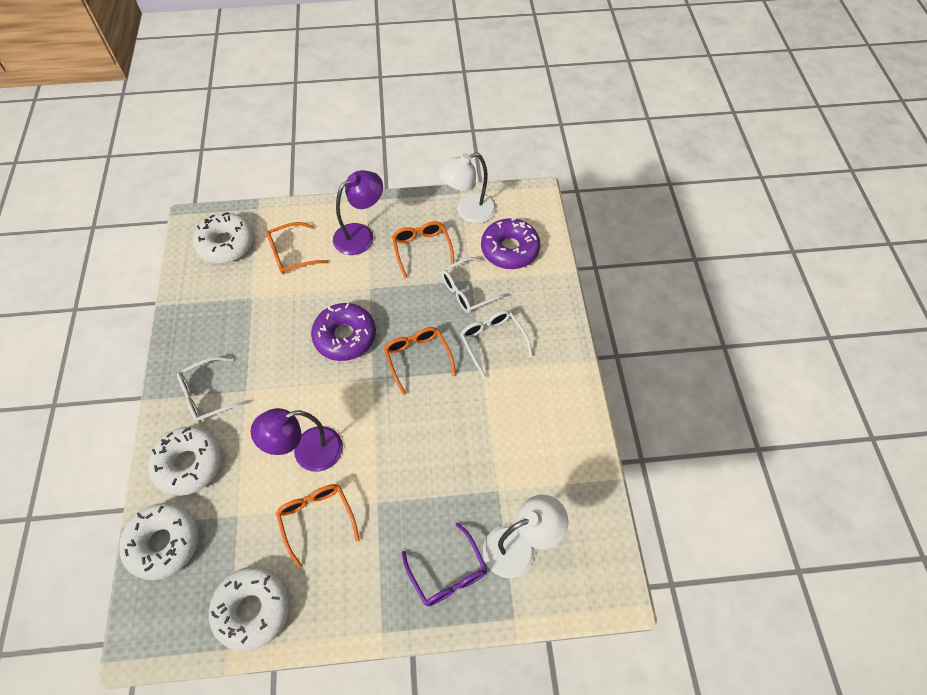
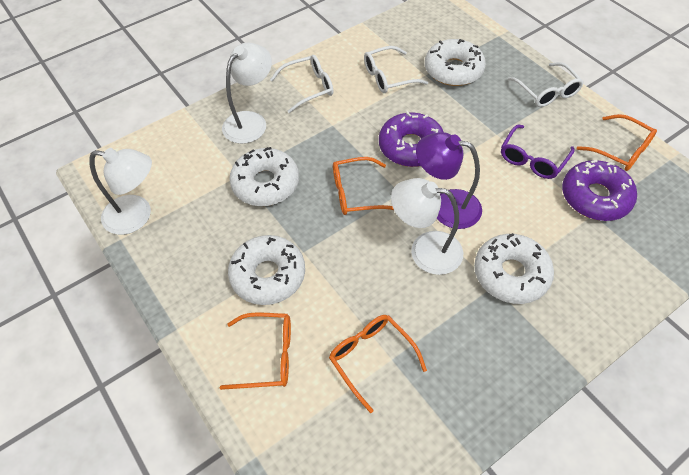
purple lamp: 2 -> 1
white lamp: 2 -> 3

